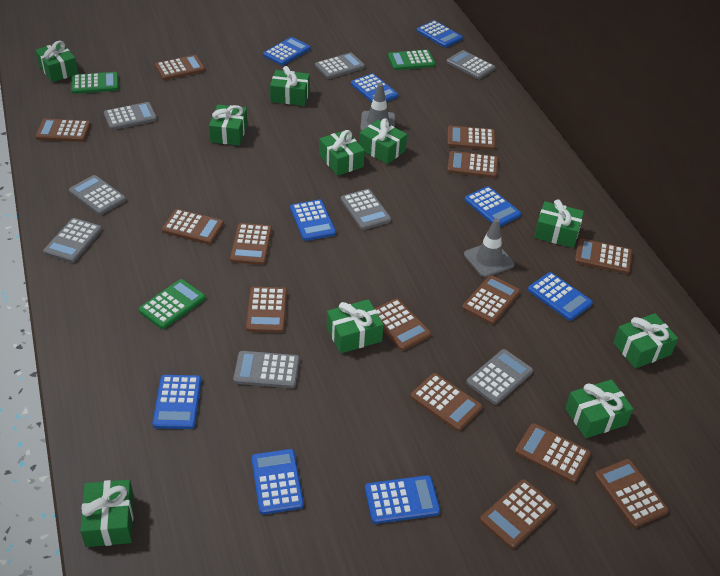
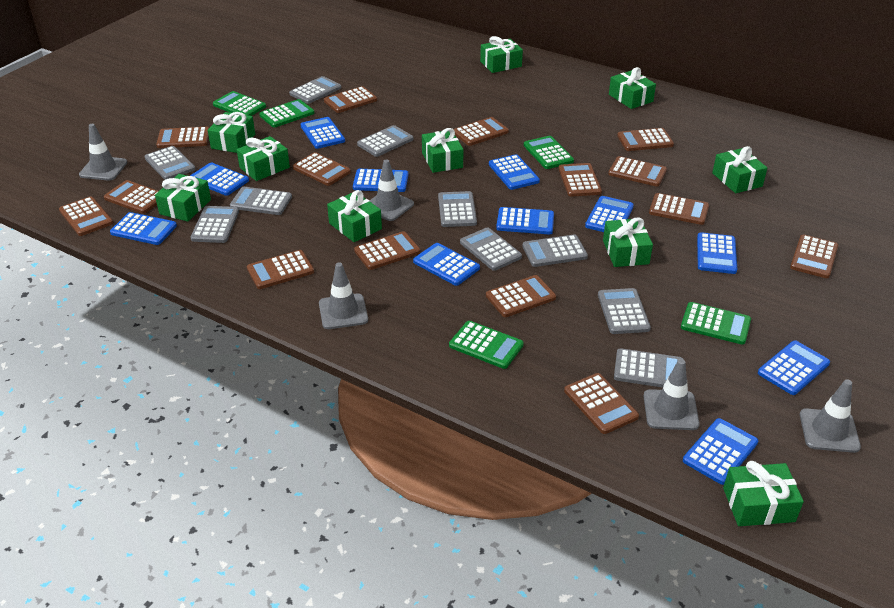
blue calculator: 9 -> 11
brown calculator: 14 -> 15
green calculator: 3 -> 5
grey calculator: 8 -> 10
grey traffic cone: 2 -> 5

